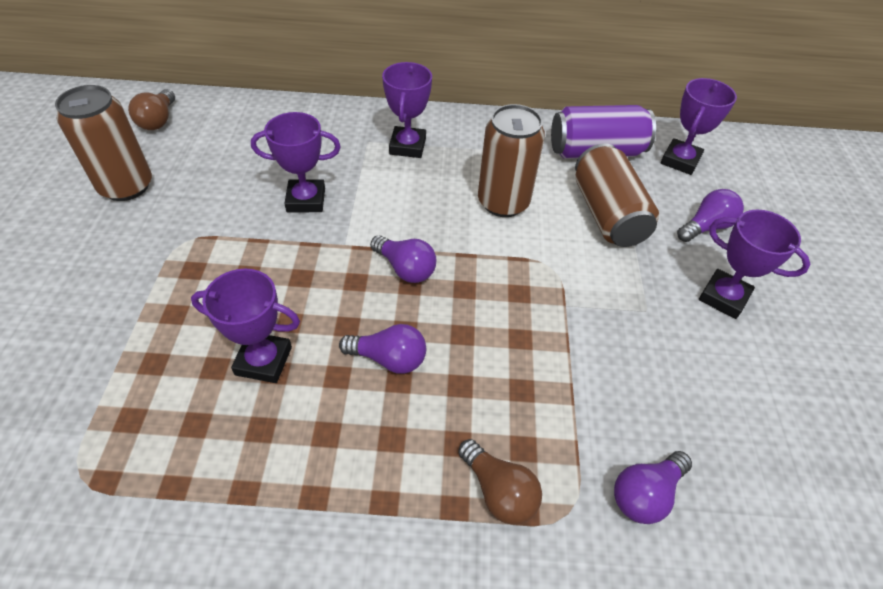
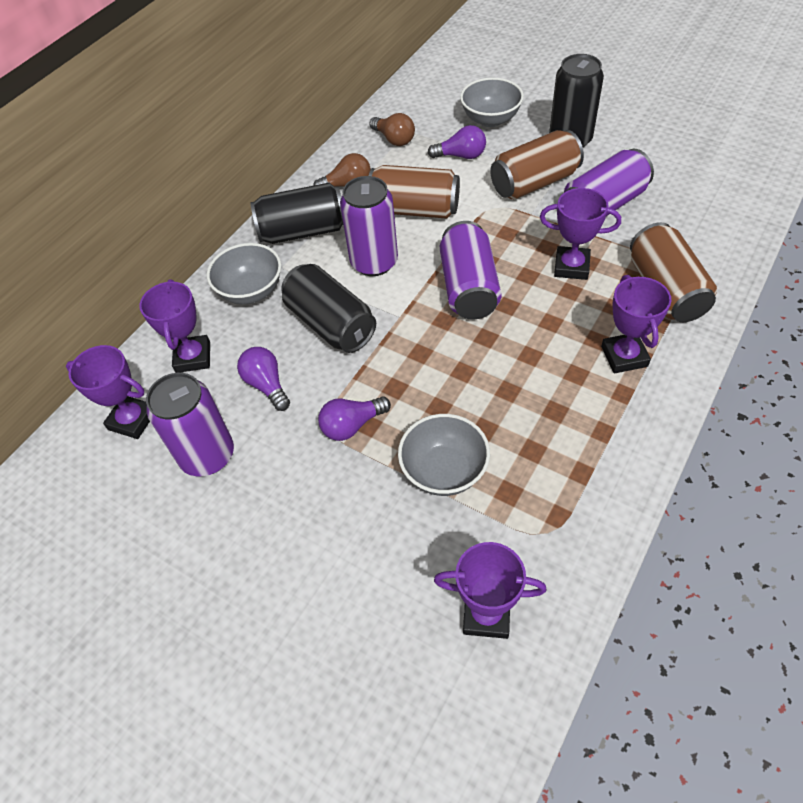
black can: 0 -> 3
grey bowl: 0 -> 3
purple can: 1 -> 4
purple light bulb: 4 -> 3

